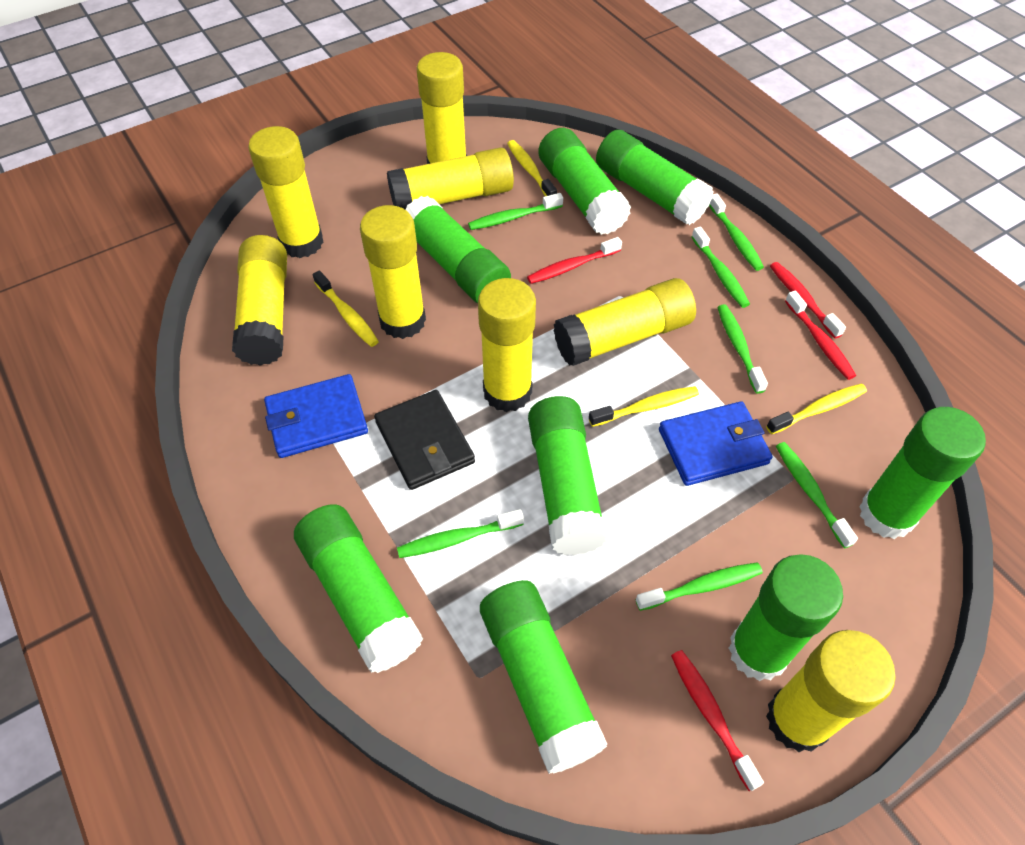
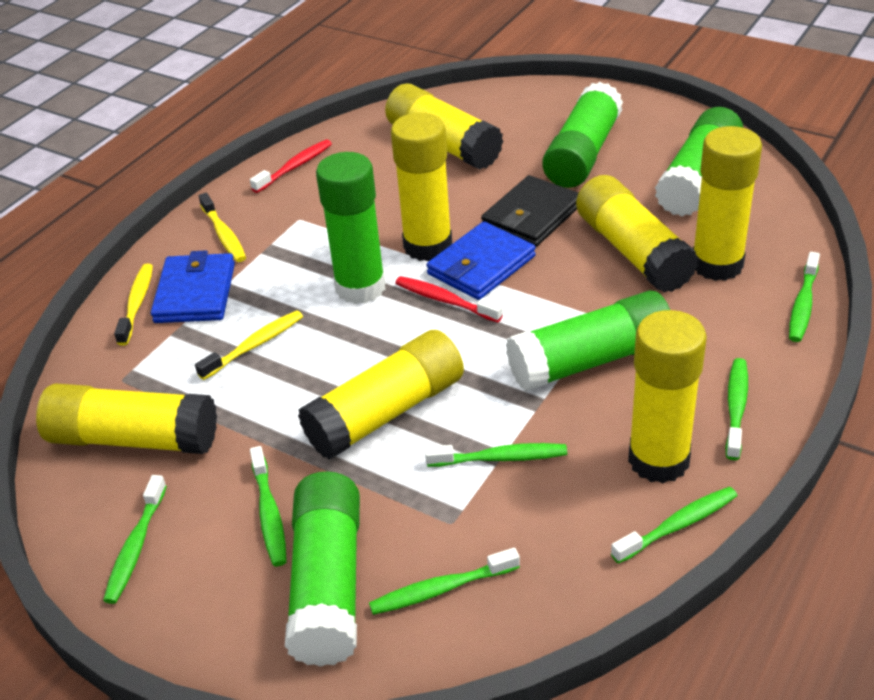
green glue stick: 8 -> 5
red toothbrush: 4 -> 2
yellow glue stick: 8 -> 7
yellow toothbrush: 4 -> 3

